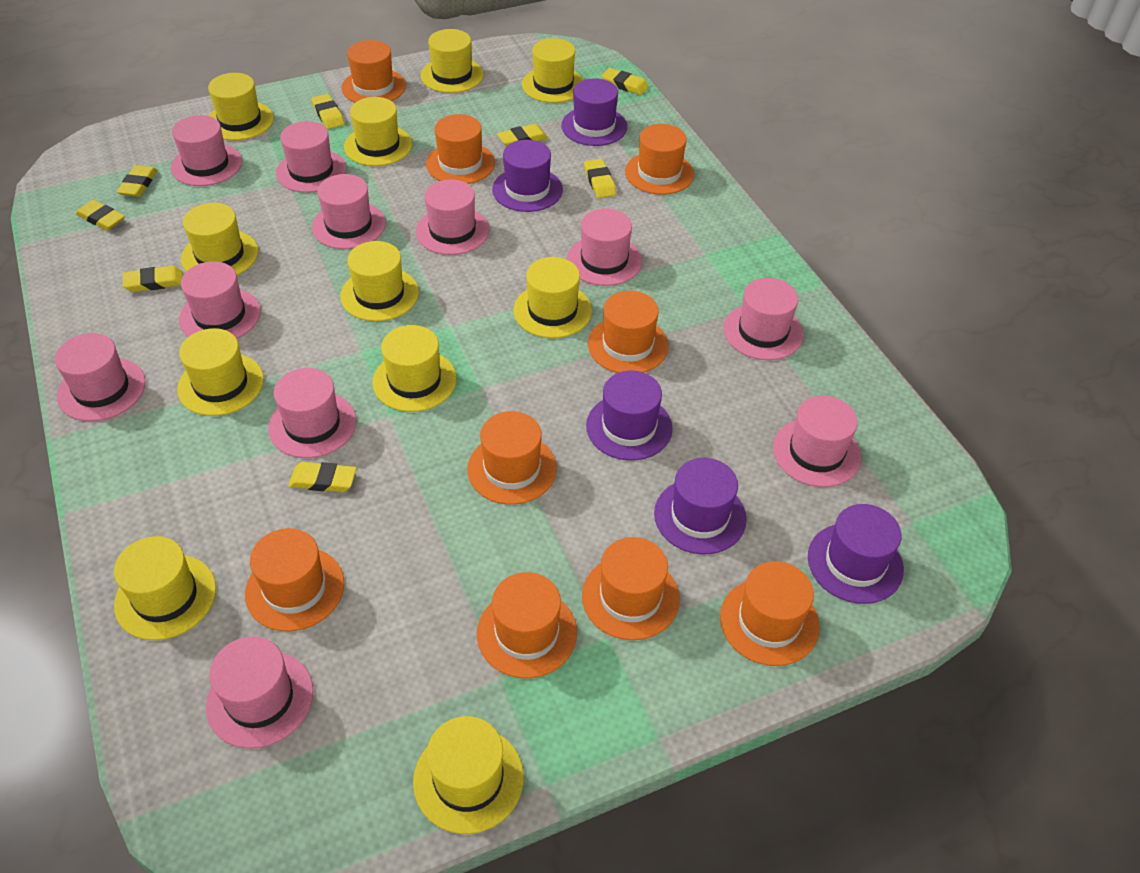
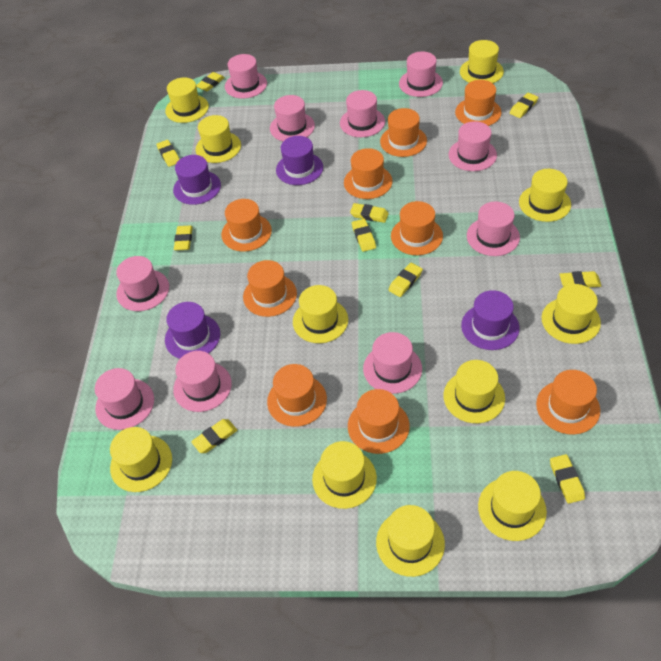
pink hat: 11 -> 10
purple hat: 5 -> 4
yellow eraser: 8 -> 10

